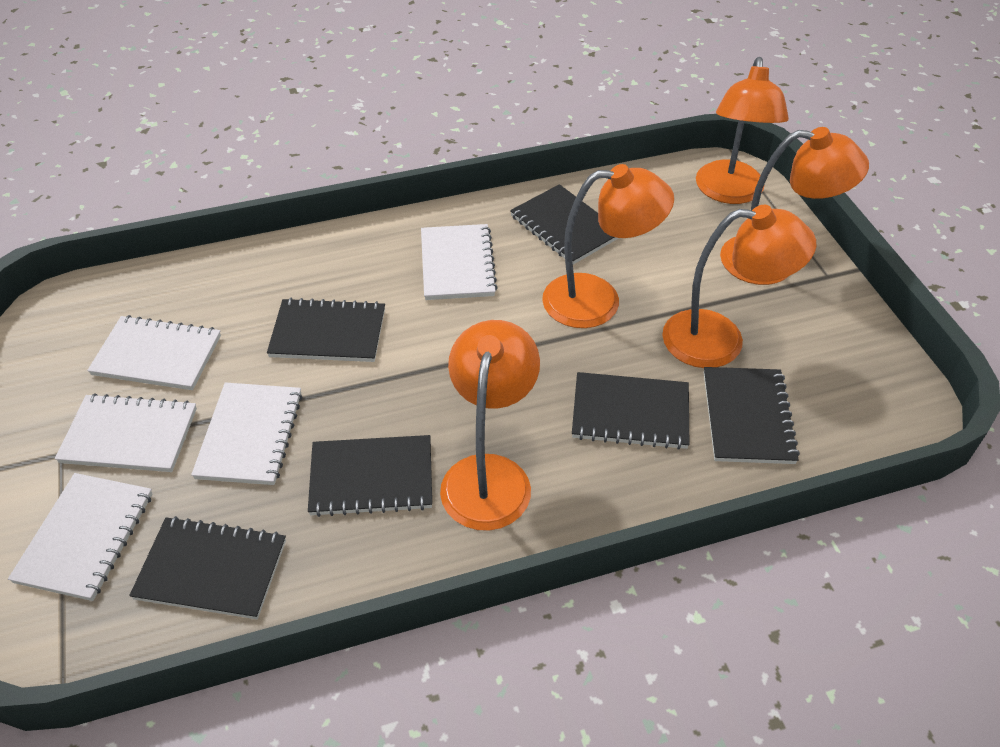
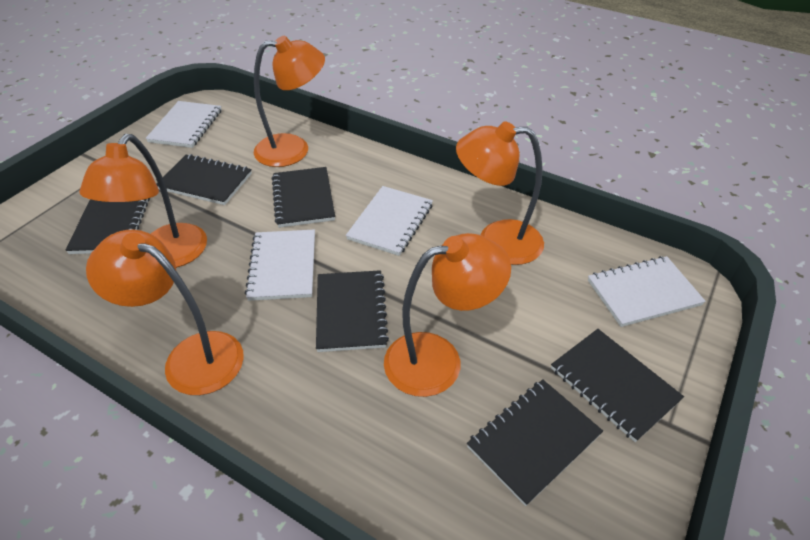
white notebook: 5 -> 4

